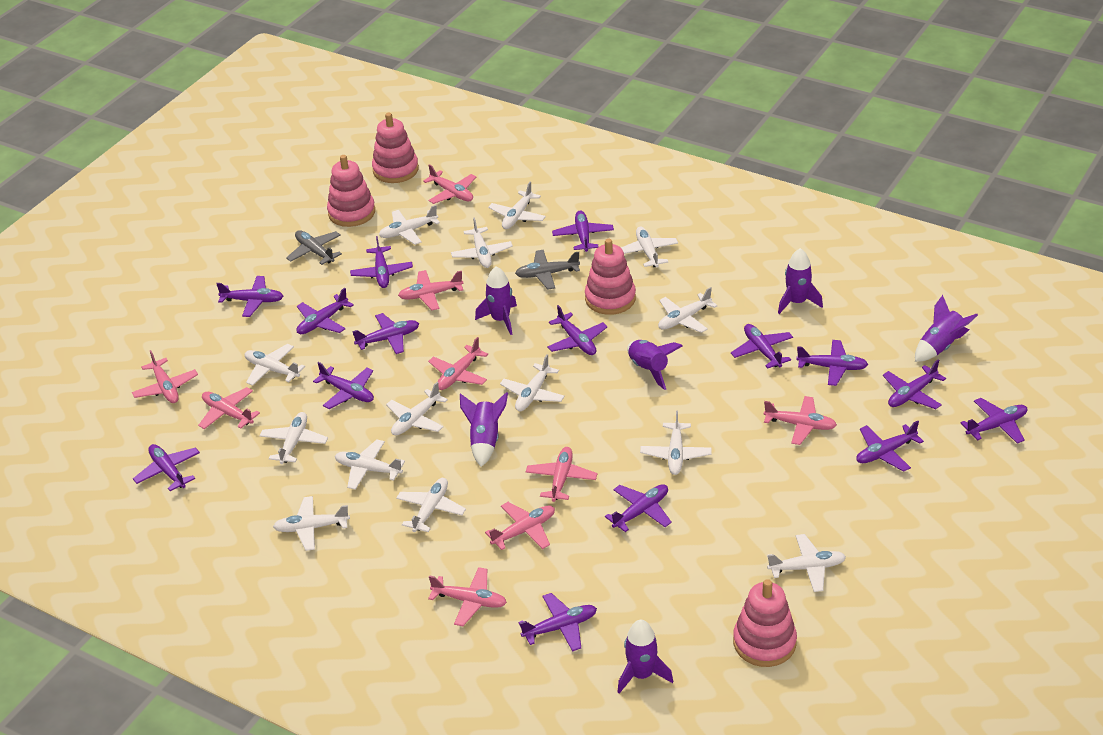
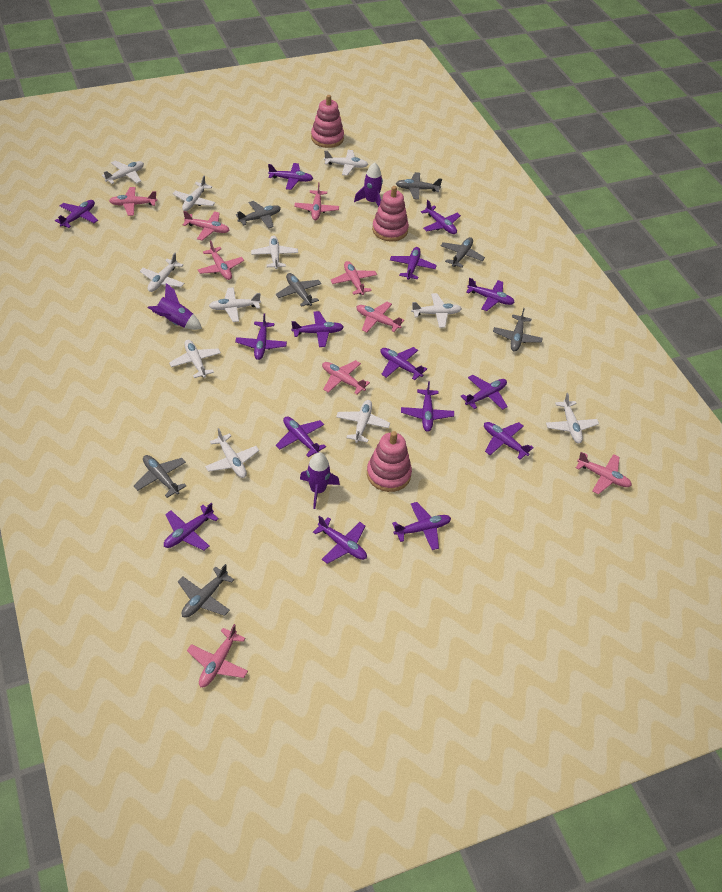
grey plane: 2 -> 7
pink stacking toy: 4 -> 3
purple rocket: 6 -> 3
white plane: 14 -> 11

